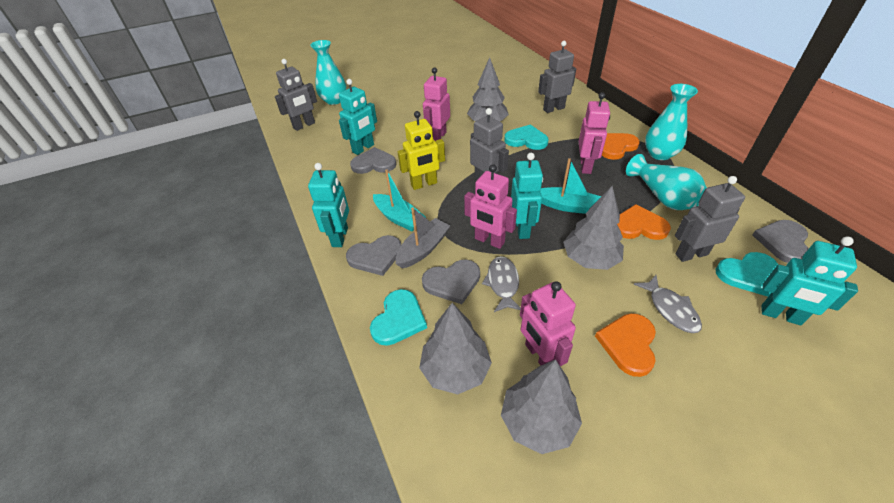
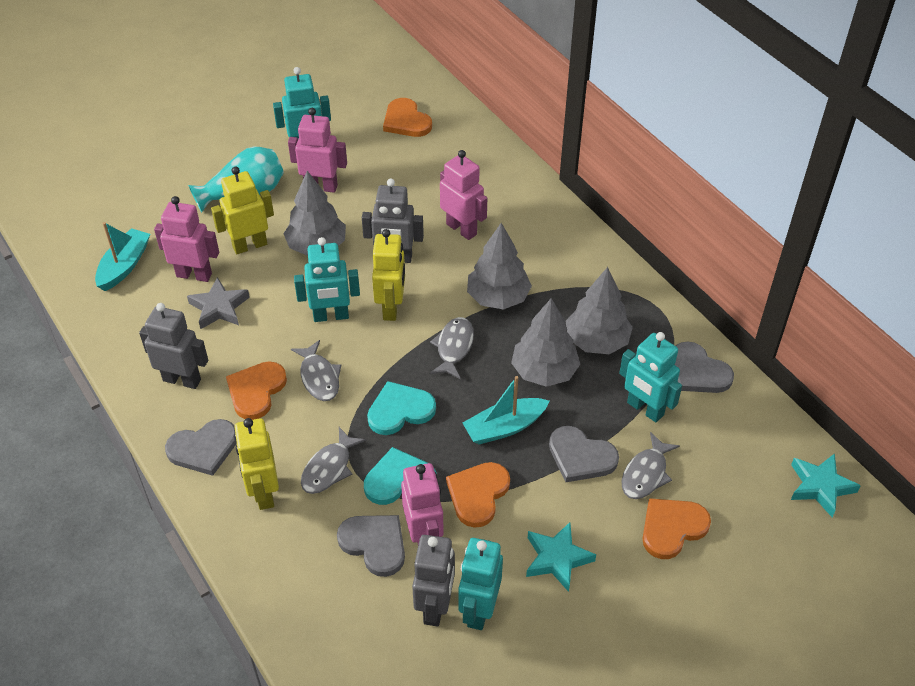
grey boat: 1 -> 0
grey fish: 2 -> 4
grey robot: 4 -> 3
grey star: 0 -> 1
orange heart: 3 -> 4
turquoise heart: 3 -> 2
turquoise star: 0 -> 2
turquoise vase: 3 -> 1
yellow robot: 1 -> 3

